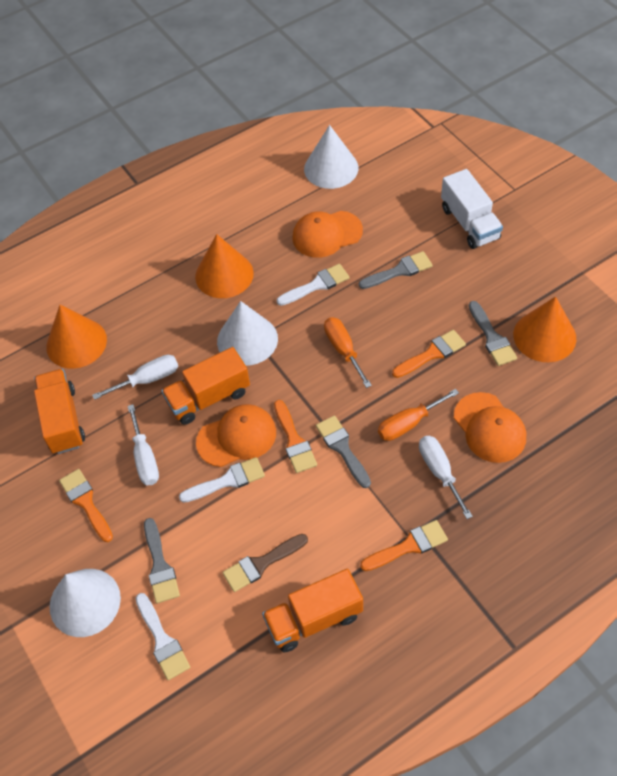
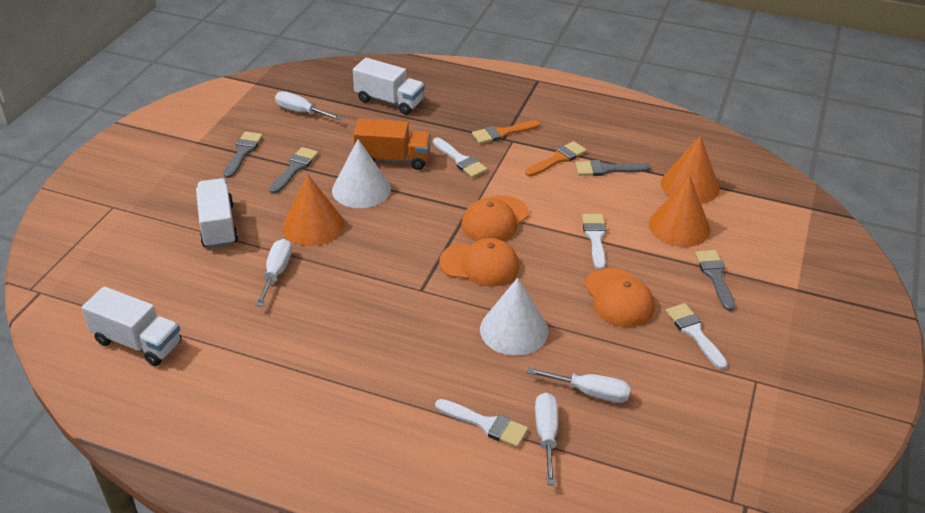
brown brush: 1 -> 0
orange brush: 4 -> 2
orange screwdriver: 2 -> 0
orange truck: 3 -> 1
white brush: 3 -> 4
white cone: 3 -> 2
white screwdriver: 3 -> 4
white truck: 1 -> 3

